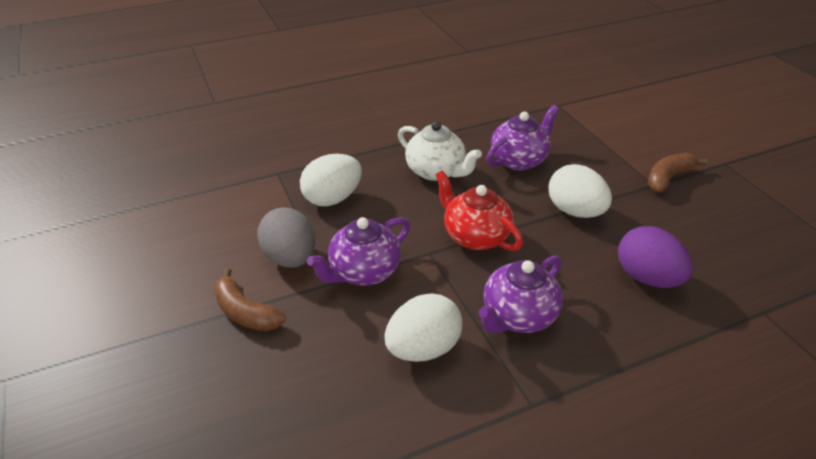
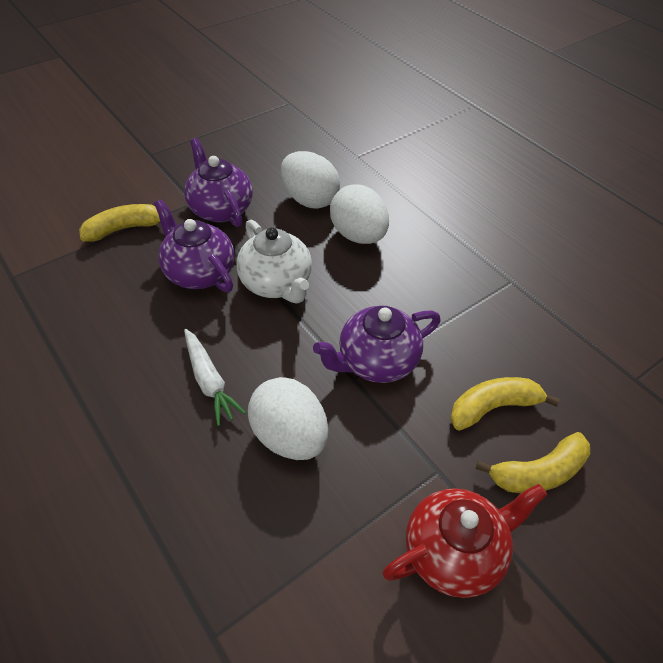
brown banana: 2 -> 0
grey egg: 1 -> 0
purple egg: 1 -> 0
white carrot: 0 -> 1
yellow banana: 0 -> 3

